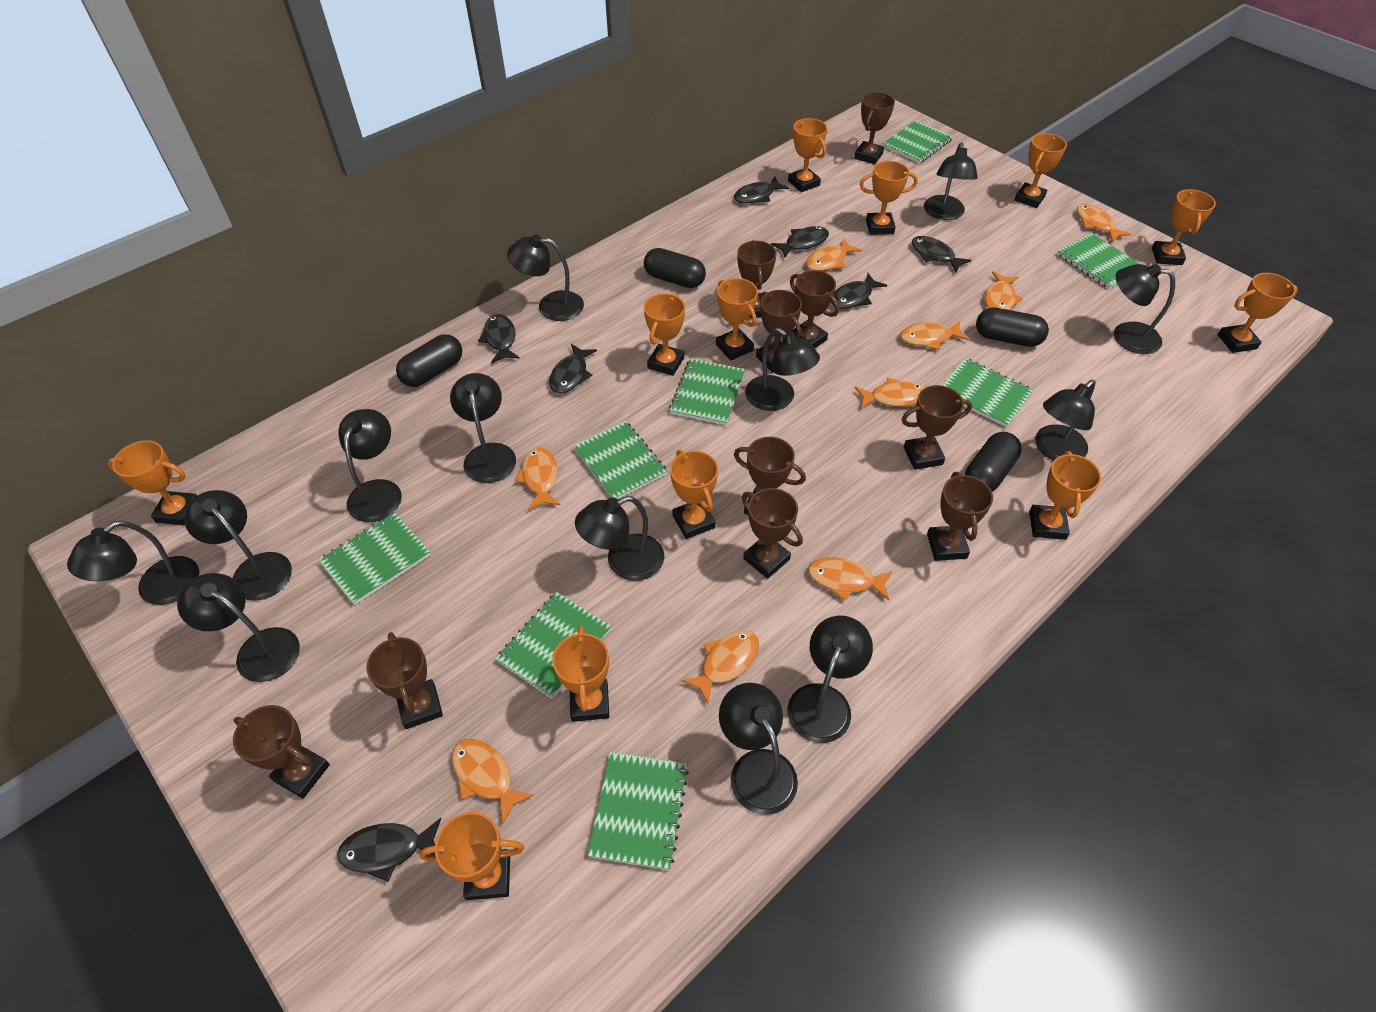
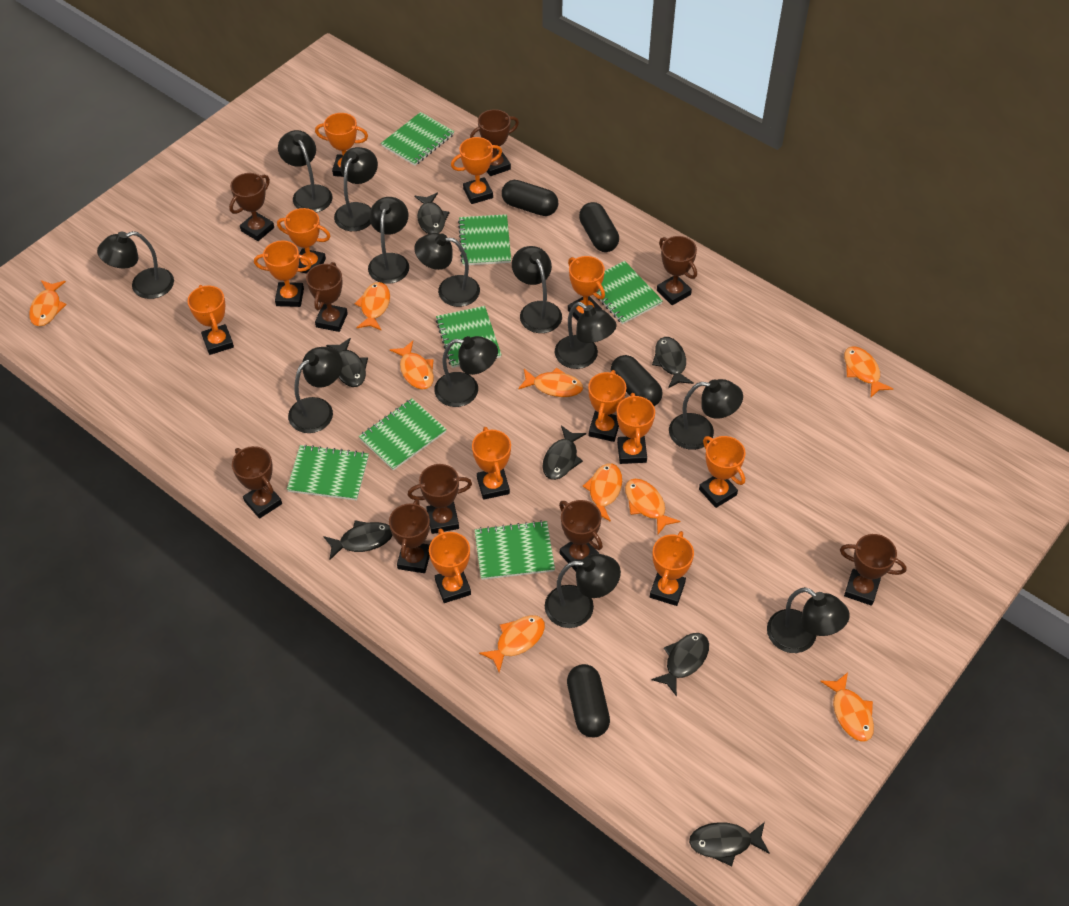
black lamp: 13 -> 12
brown trophy: 10 -> 9
green notebook: 8 -> 7

